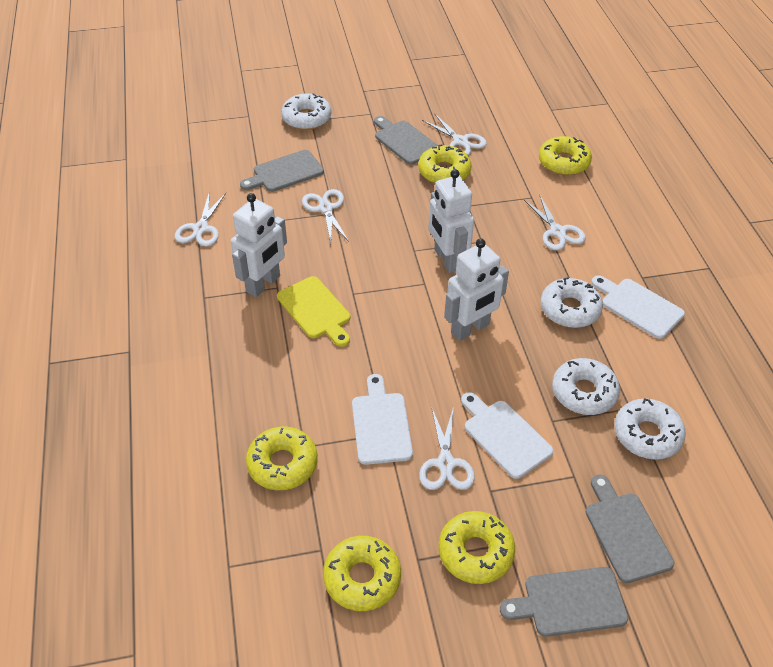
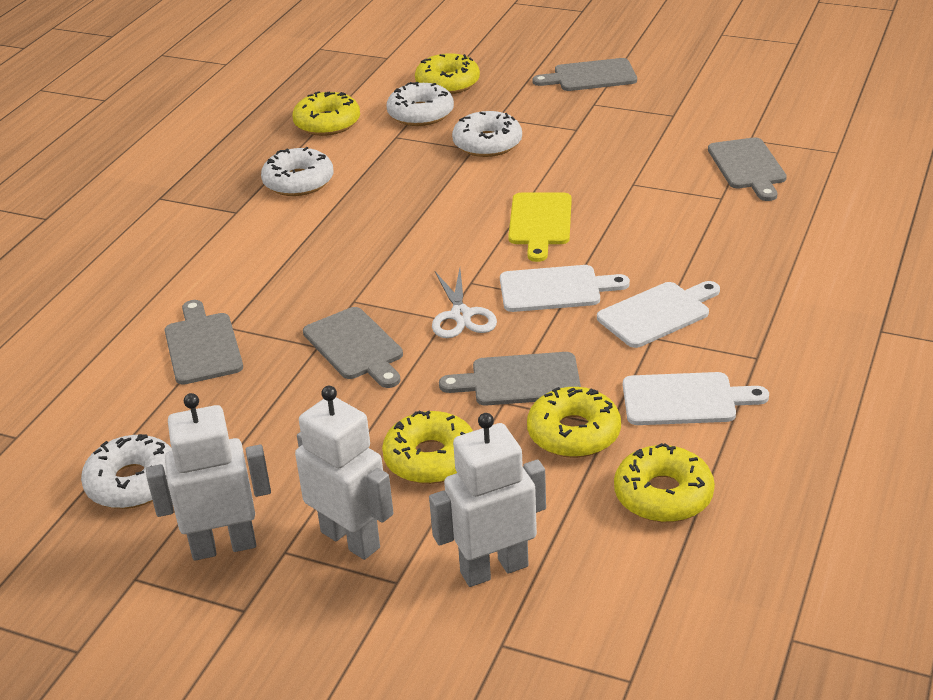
grey cutting board: 4 -> 5
white scissors: 5 -> 1

